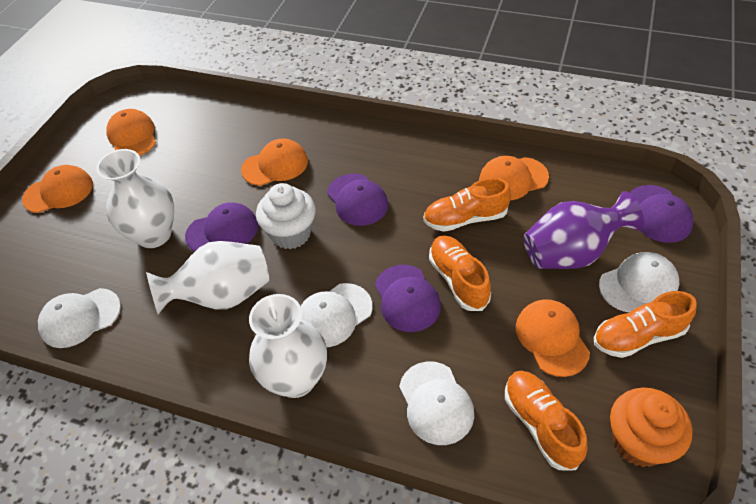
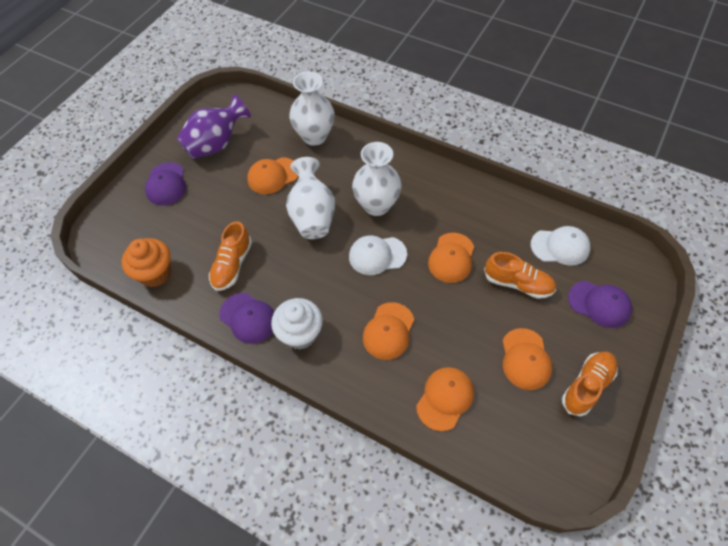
orange shoe: 4 -> 3
purple cap: 4 -> 3
white cap: 4 -> 2

